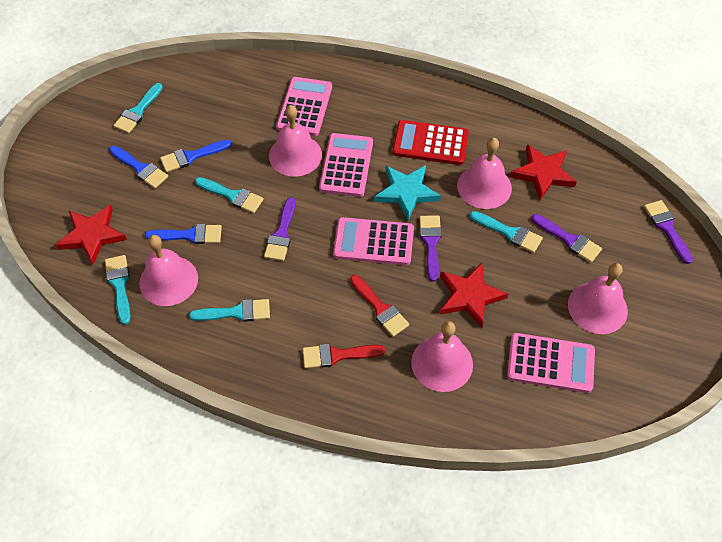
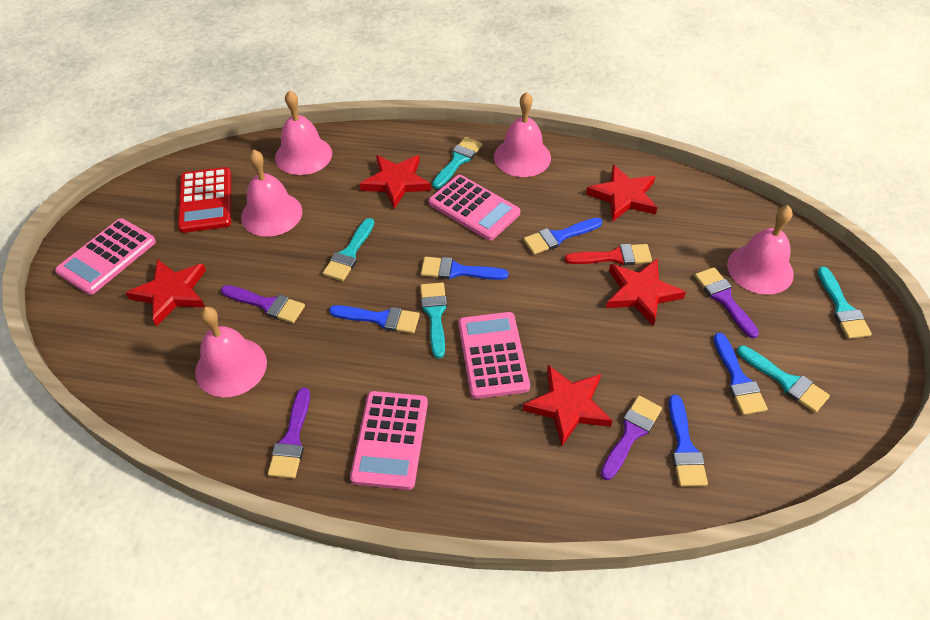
blue brush: 3 -> 5
red brush: 2 -> 1
red star: 3 -> 5
turquoise star: 1 -> 0

